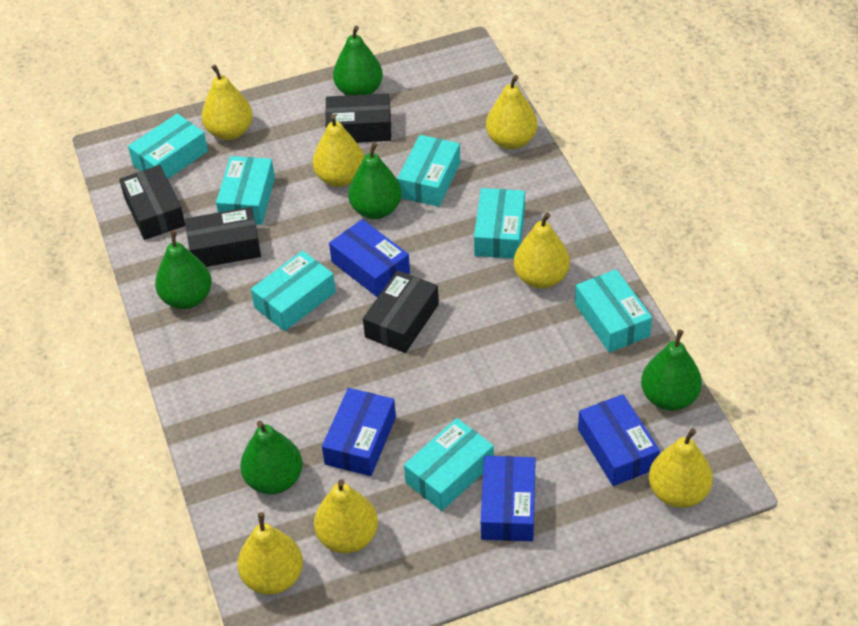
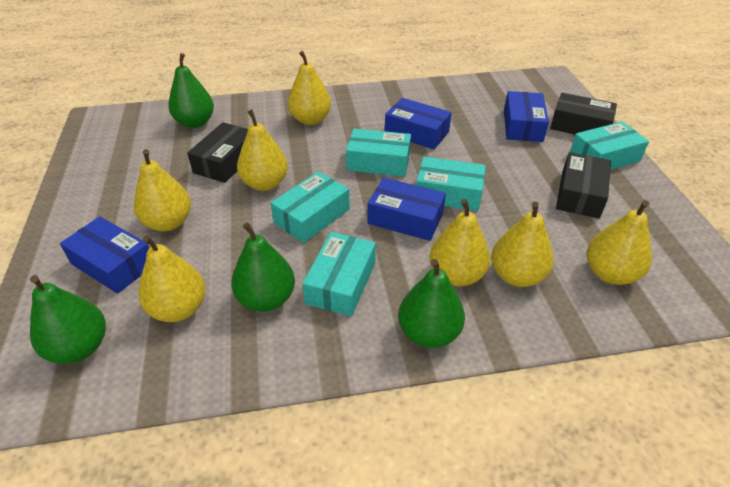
black box: 4 -> 3
green pear: 5 -> 4
turquoise box: 7 -> 5

